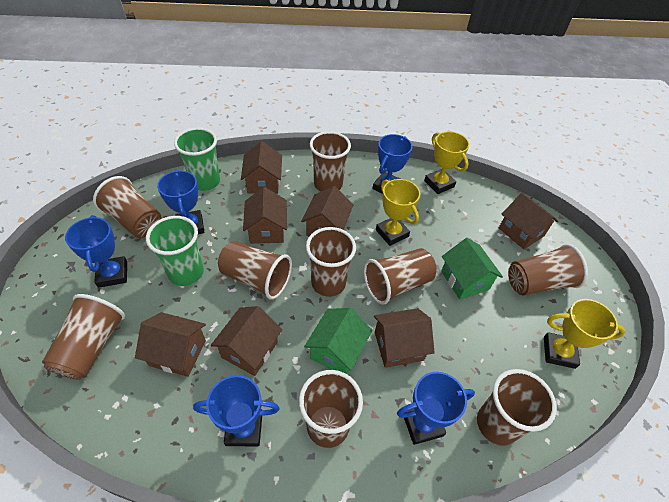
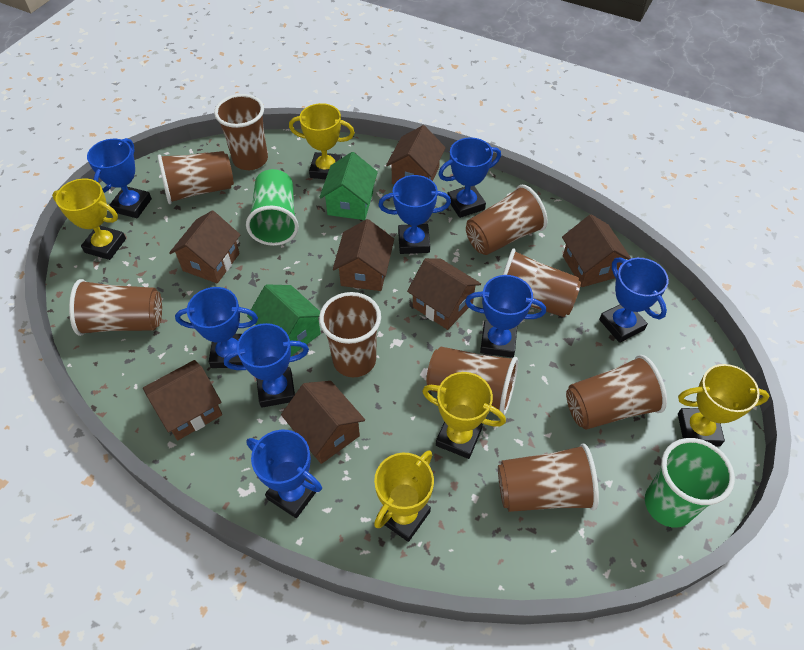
blue trophy: 5 -> 8
yellow trophy: 3 -> 5

